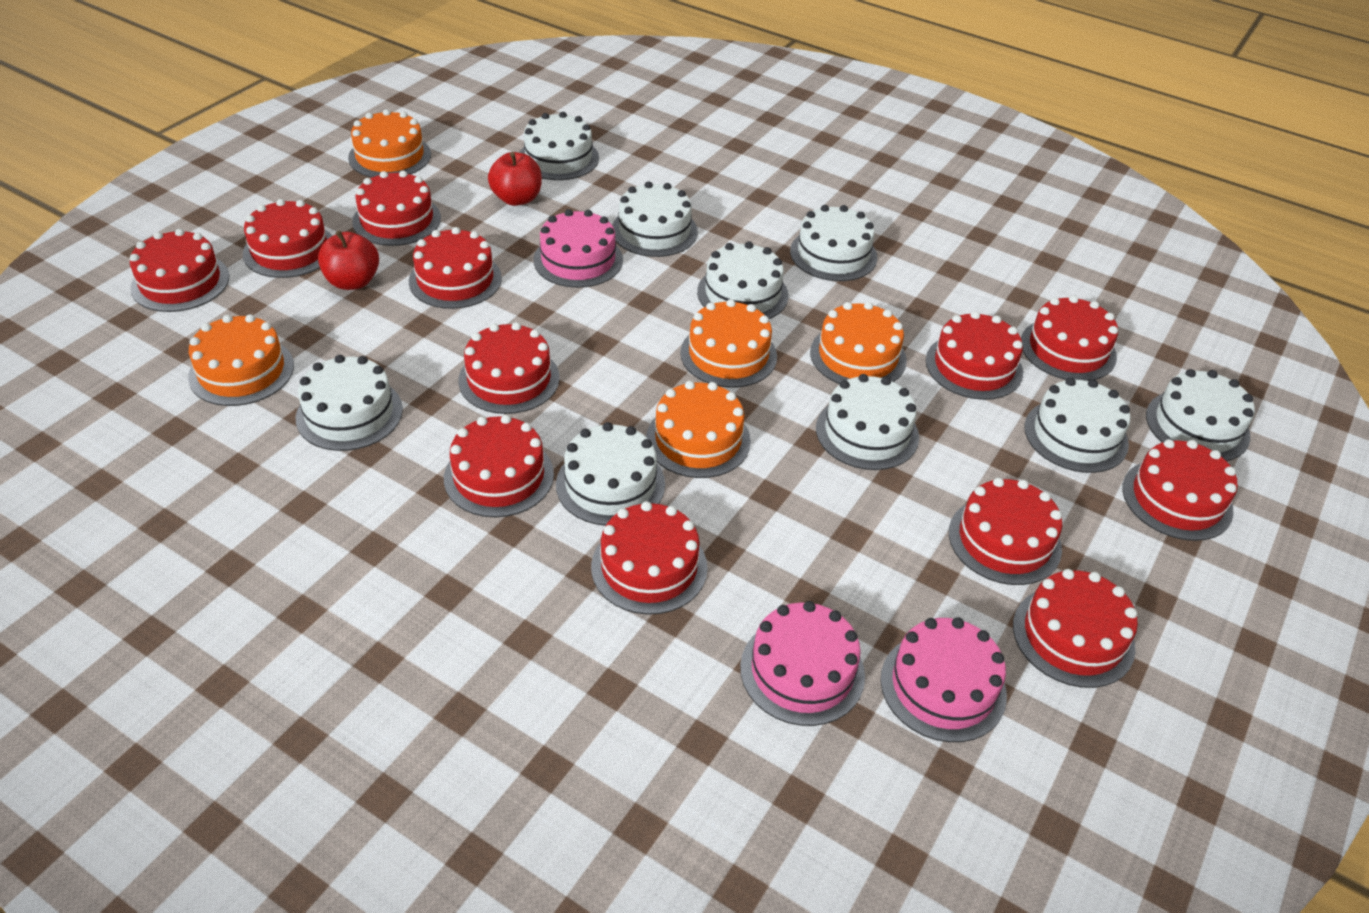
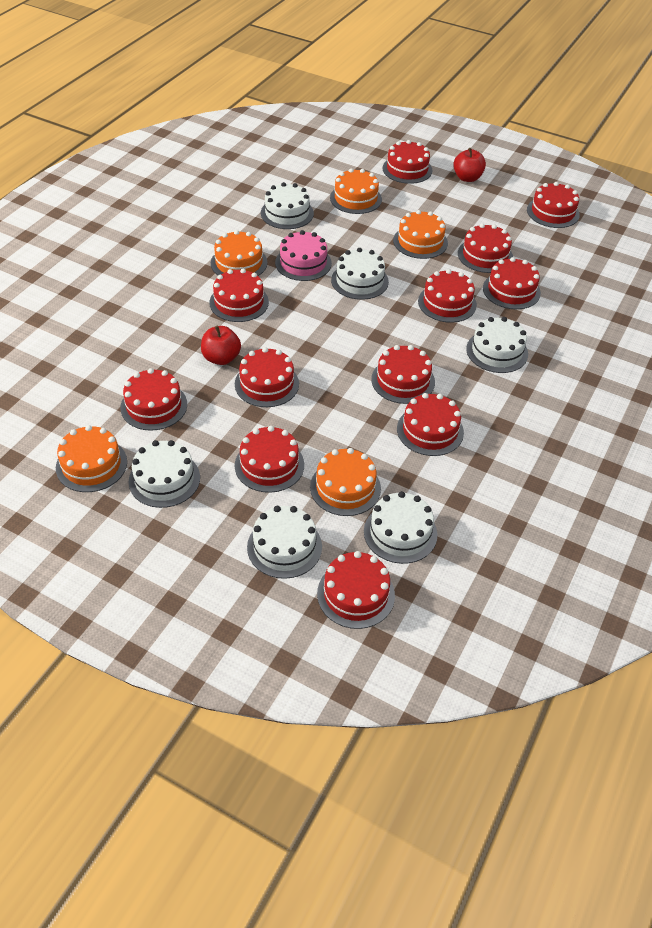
pink cake: 3 -> 1
white cake: 9 -> 6

